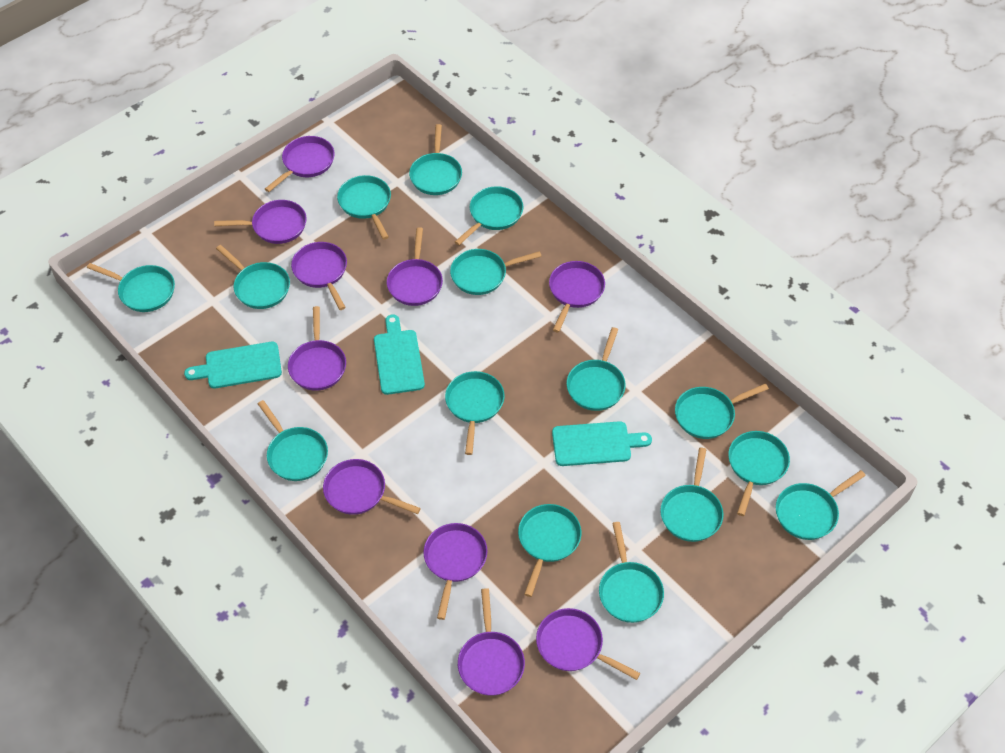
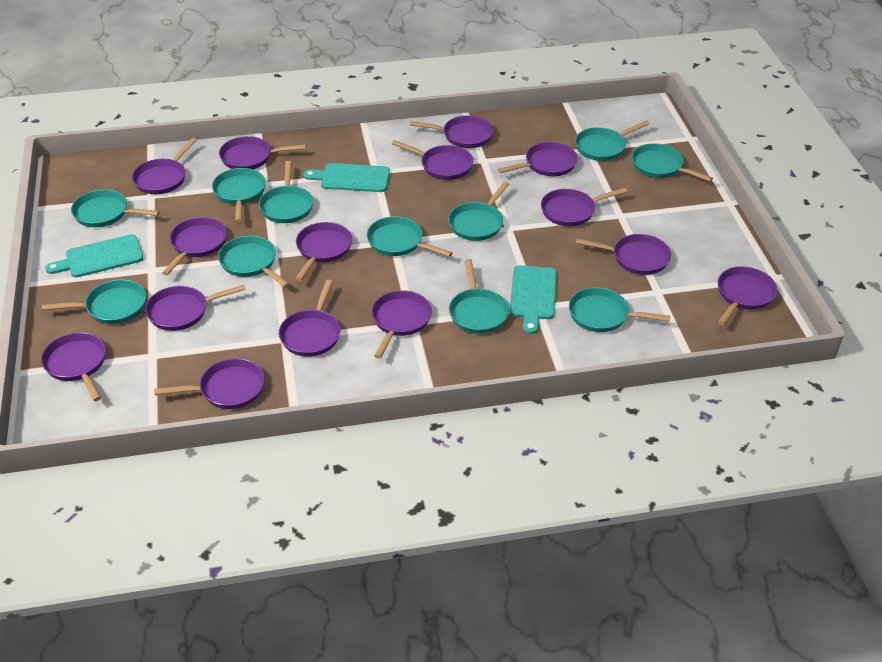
purple pan: 10 -> 15
turquoise pan: 15 -> 11

